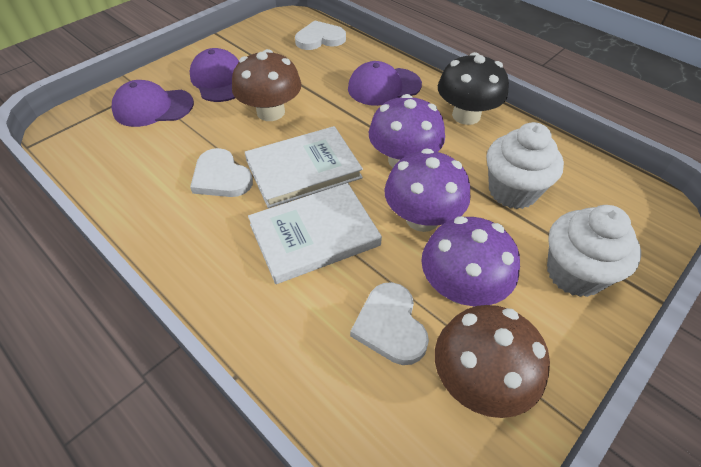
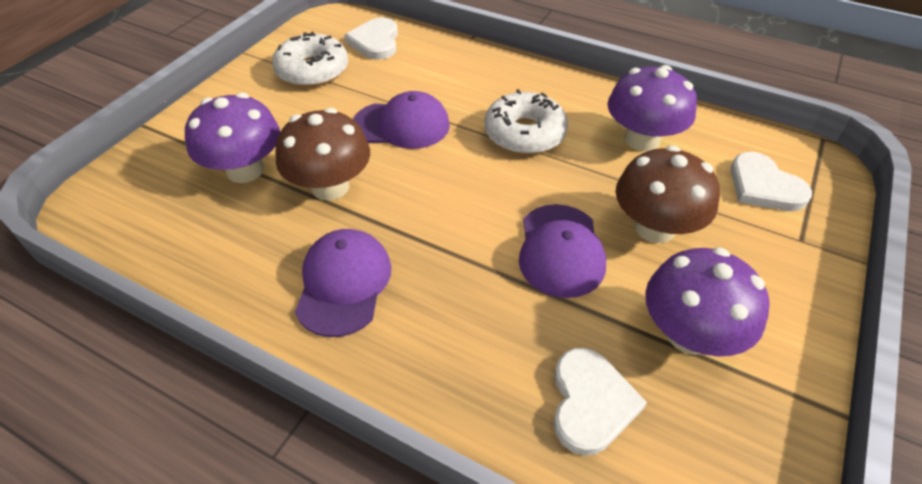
black mushroom: 1 -> 0
white book: 2 -> 0
white cupcake: 2 -> 0
white donut: 0 -> 2

